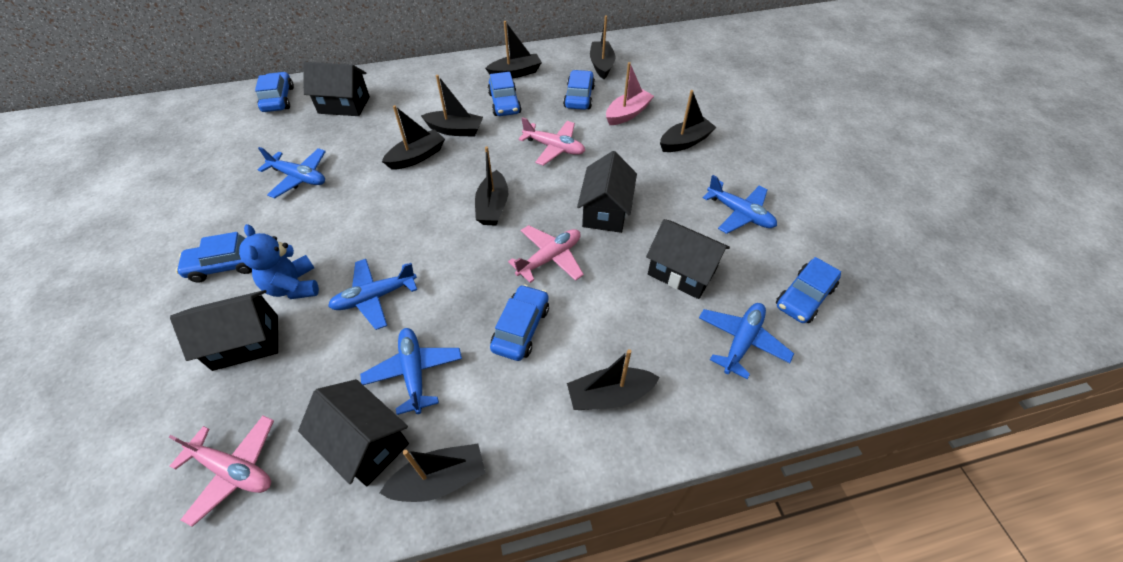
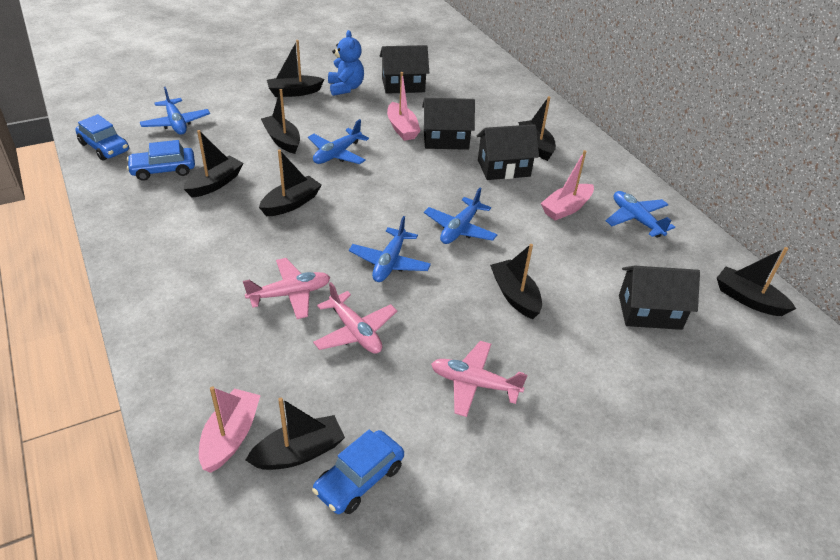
black house: 5 -> 4
blue car: 6 -> 3
pink boat: 1 -> 3

